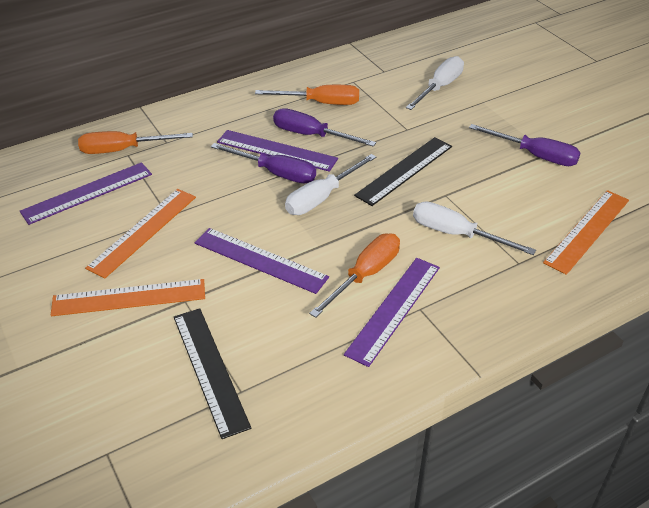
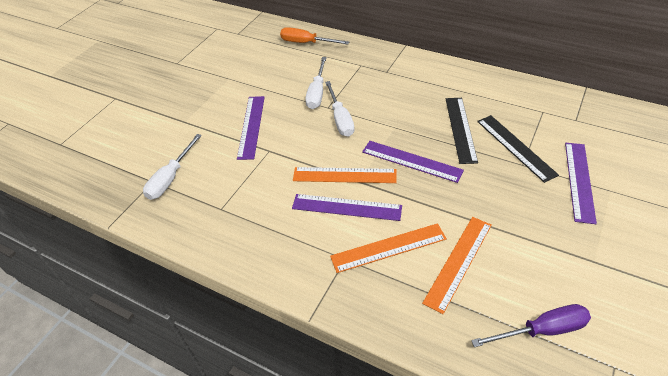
orange screwdriver: 3 -> 1
purple screwdriver: 3 -> 1

